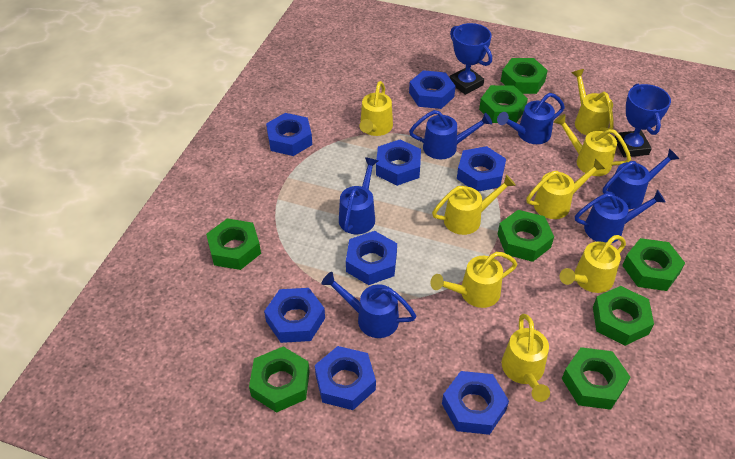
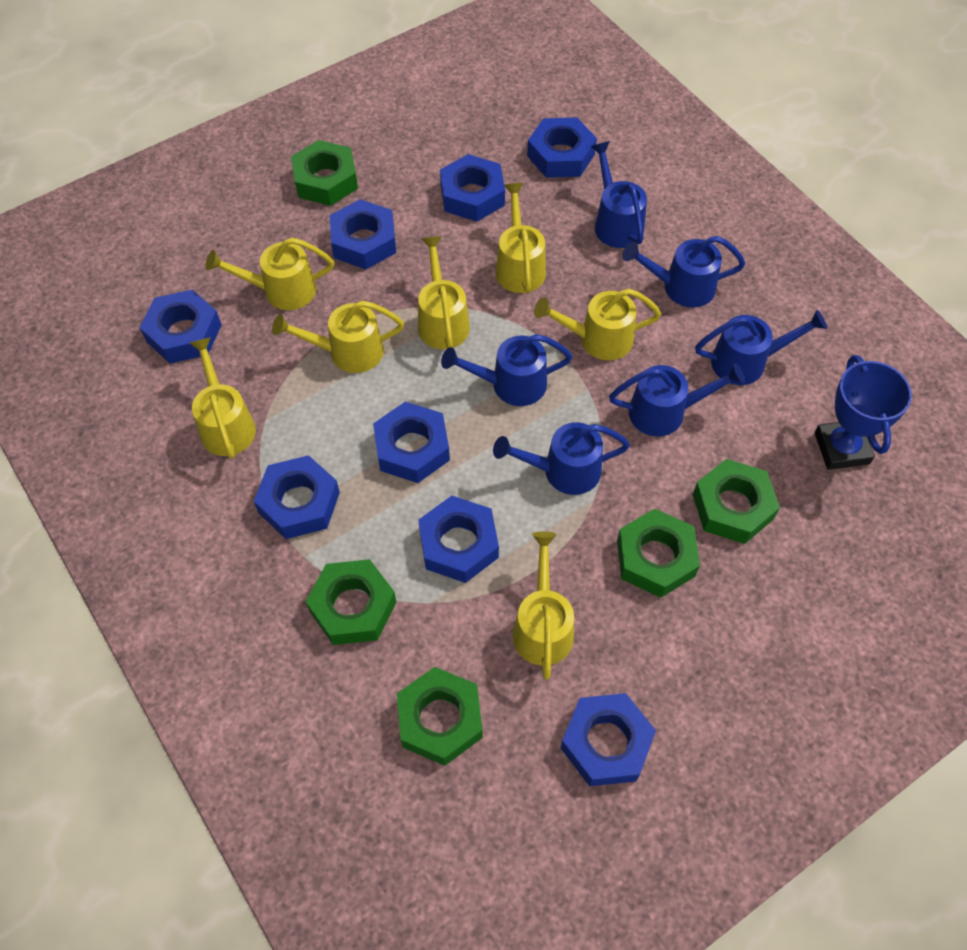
blue trophy: 2 -> 1
green nut: 8 -> 5
yellow watering can: 8 -> 7

